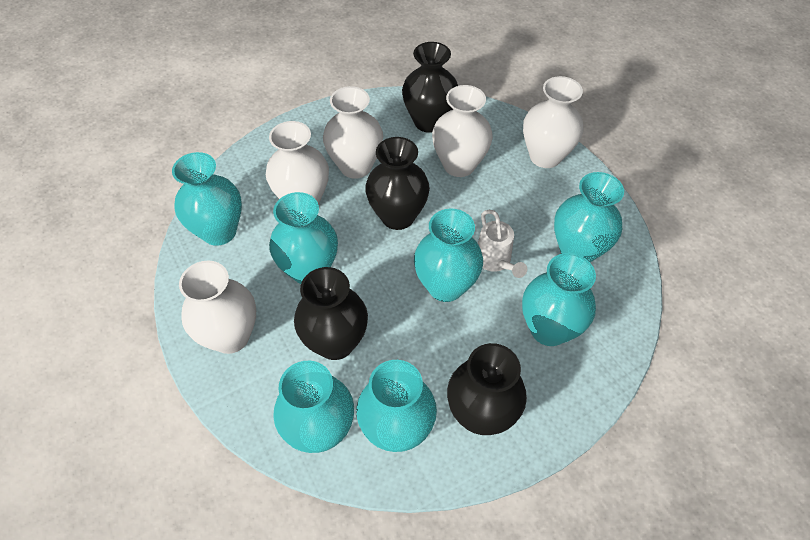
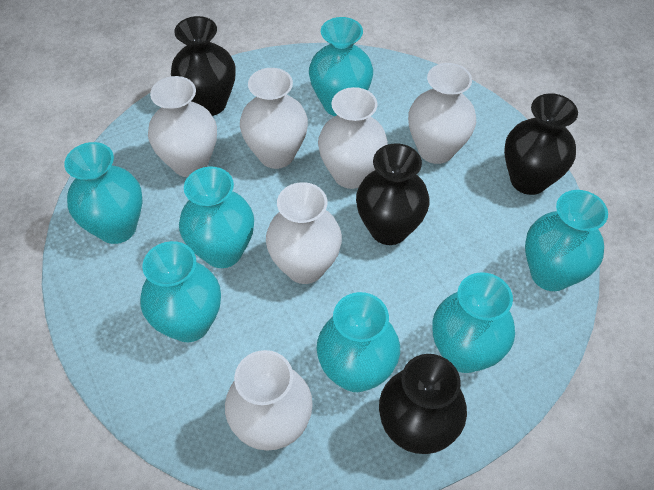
white vase: 5 -> 6
white watering can: 1 -> 0

